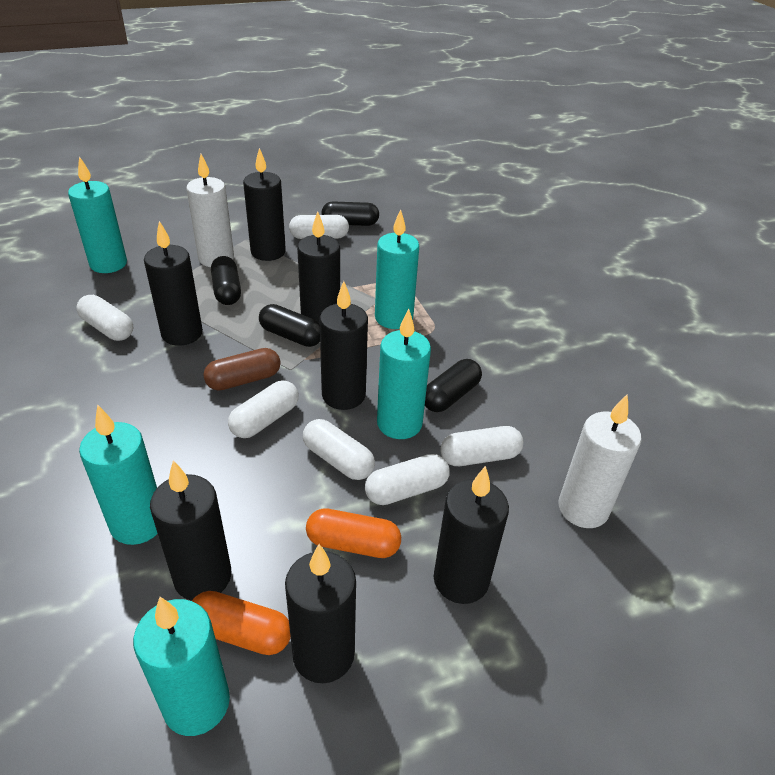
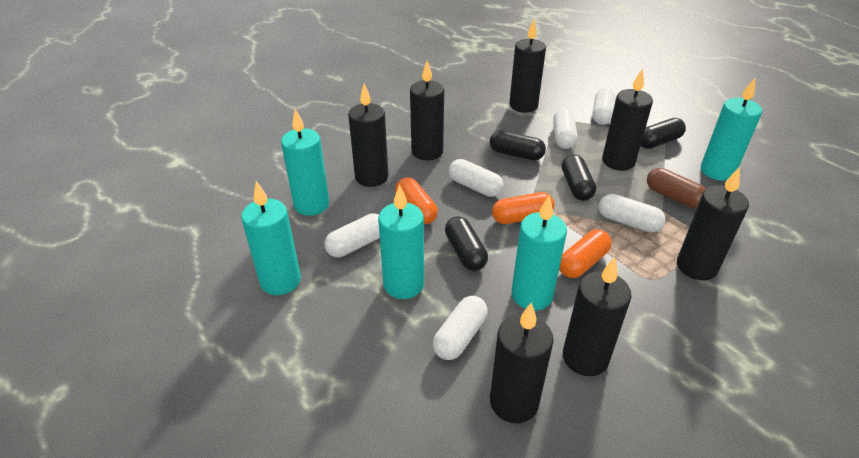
orange capsule: 2 -> 3
white candle: 2 -> 0

